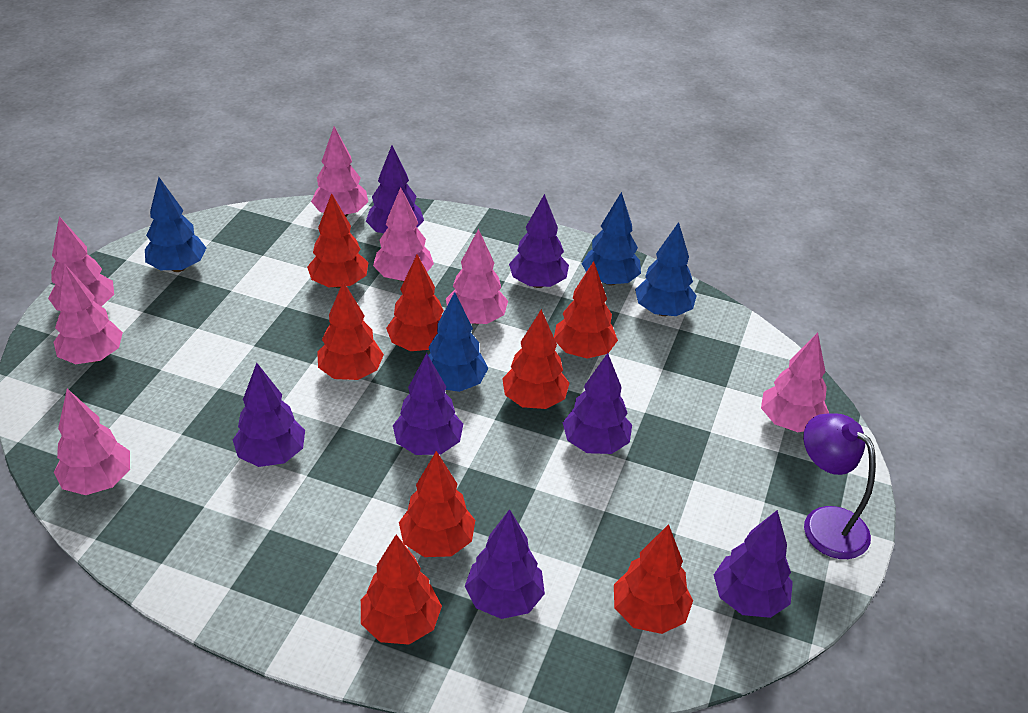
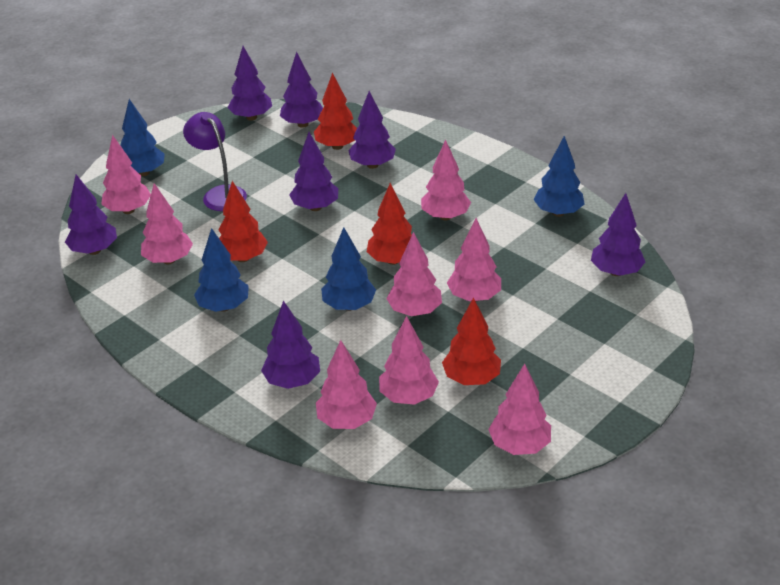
pink tree: 7 -> 8
red tree: 8 -> 4

